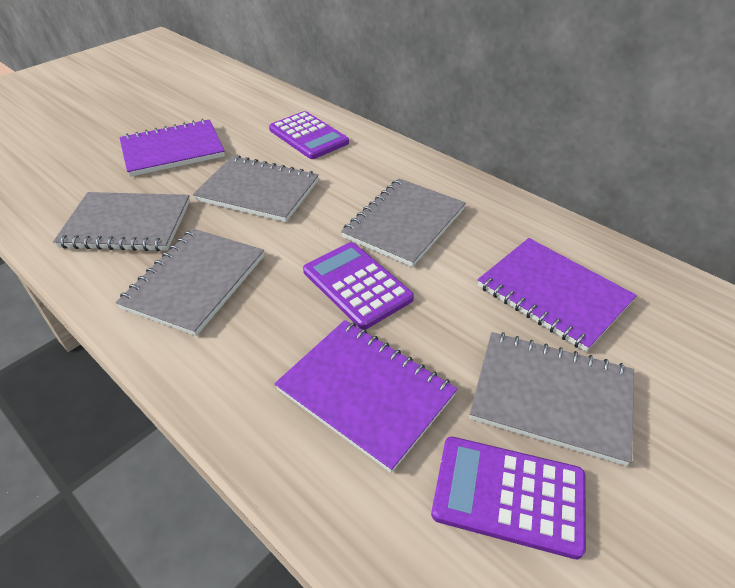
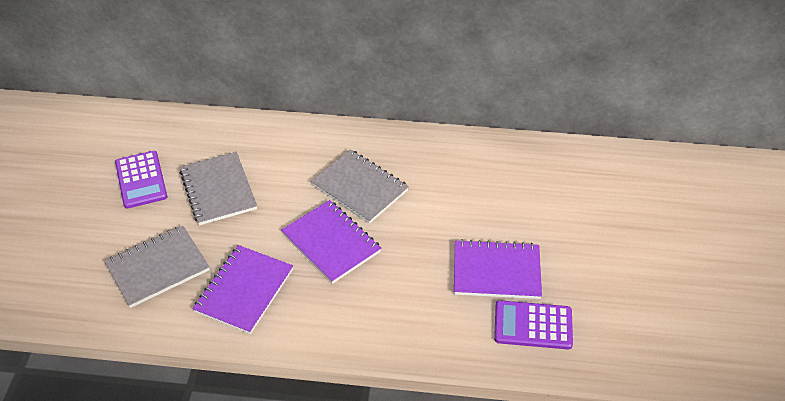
grey notebook: 5 -> 3
purple calculator: 3 -> 2

